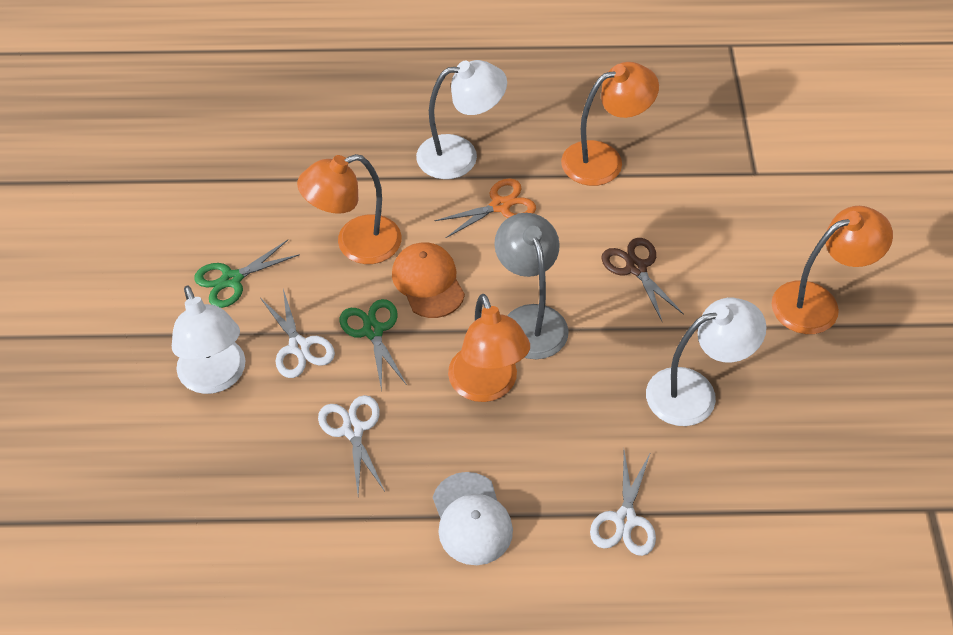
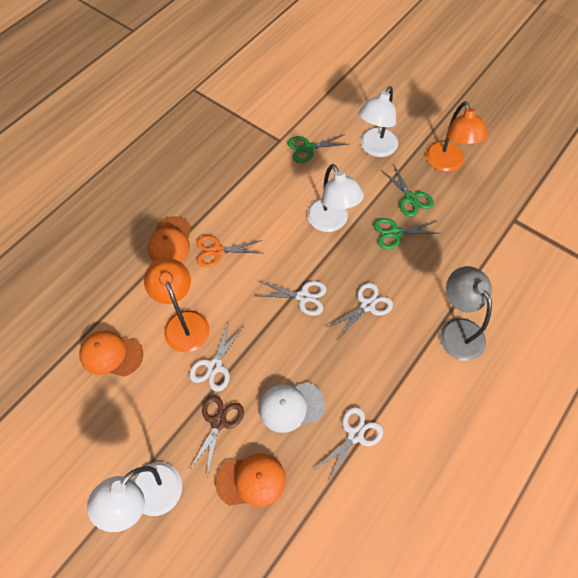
green scissors: 2 -> 3
orange cap: 1 -> 3
orange lamp: 4 -> 2
white scissors: 3 -> 4

